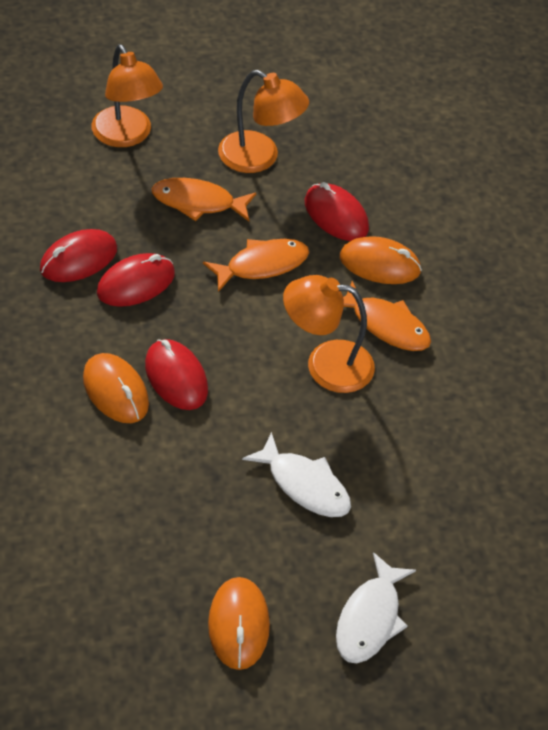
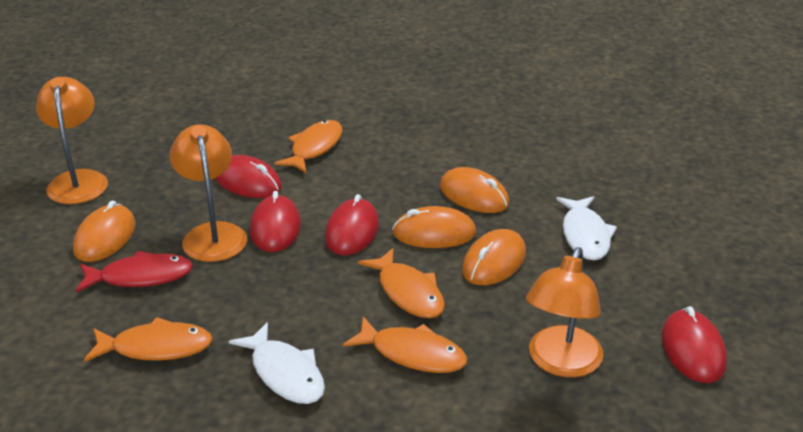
orange fish: 3 -> 4
orange mouse: 3 -> 4
red fish: 0 -> 1

